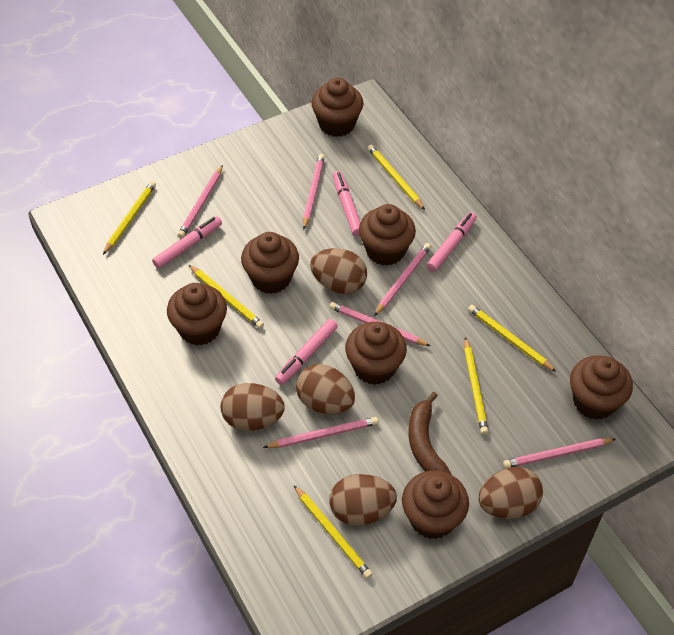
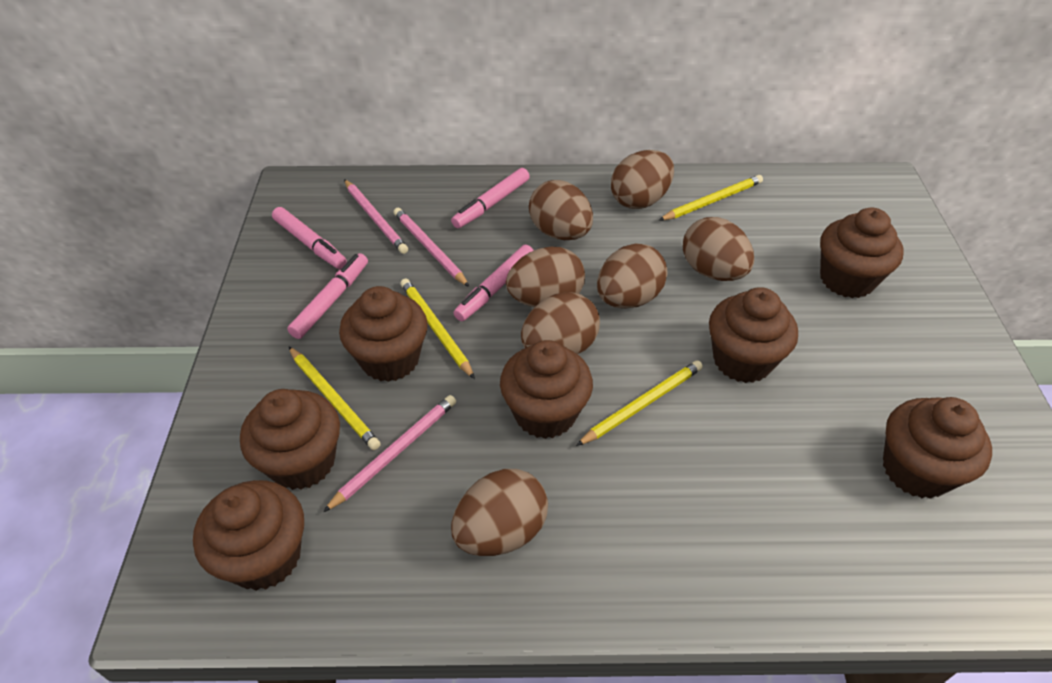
brown banana: 1 -> 0
brown egg: 5 -> 7
pink pencil: 6 -> 3
yellow pencil: 6 -> 4

